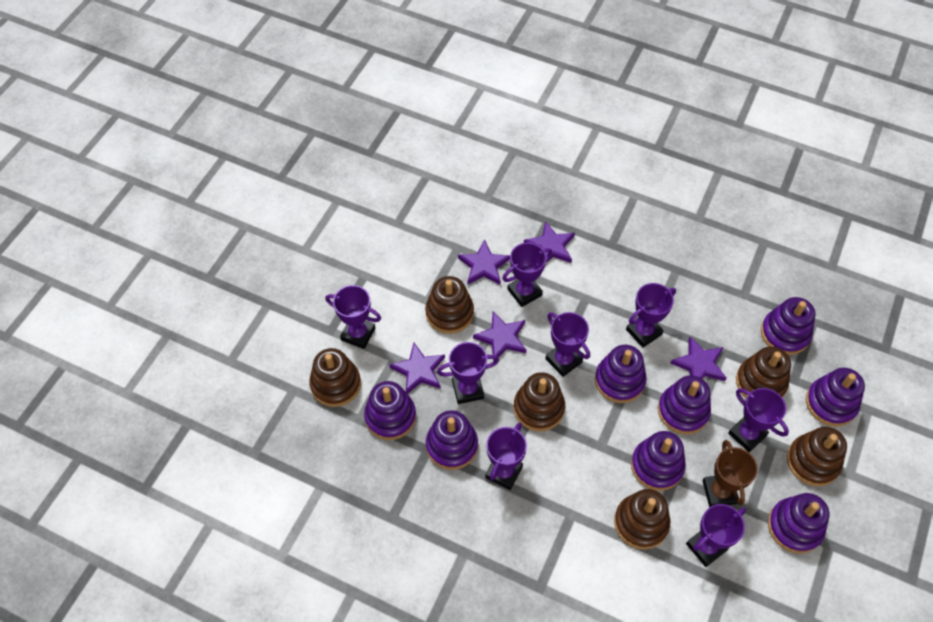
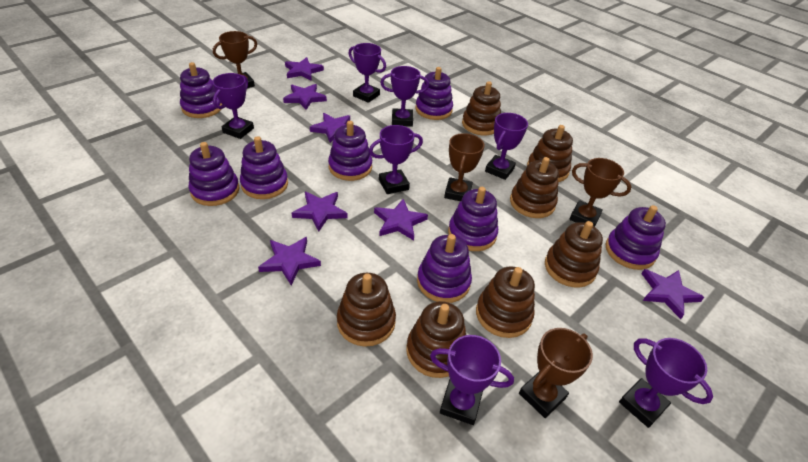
brown stacking toy: 6 -> 7
brown trophy: 1 -> 4
purple star: 5 -> 7
purple trophy: 8 -> 7

